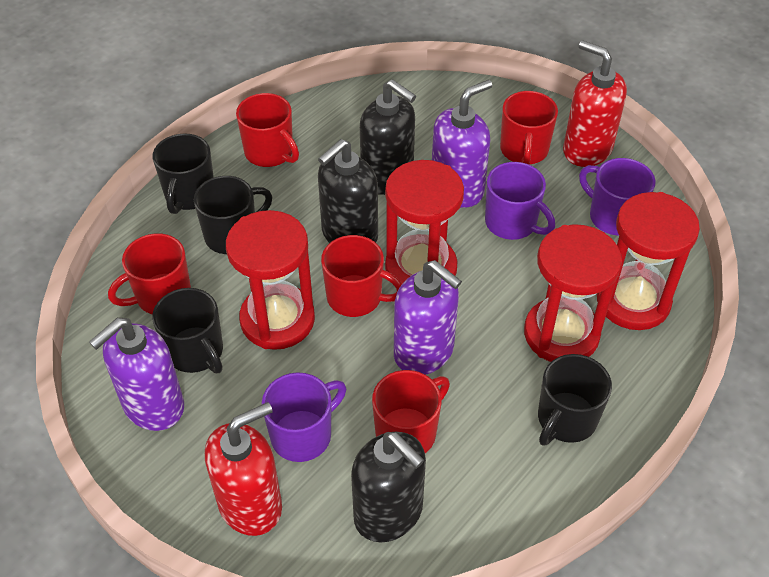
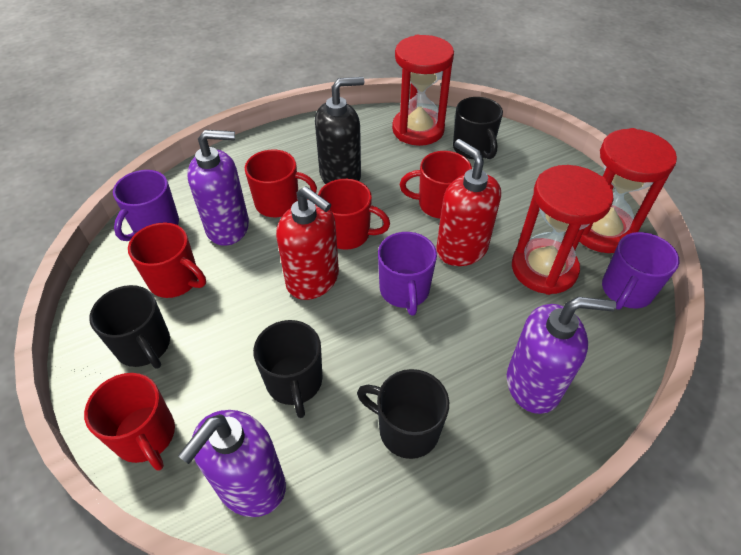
black soap dispenser: 3 -> 1
red hourglass: 4 -> 3

